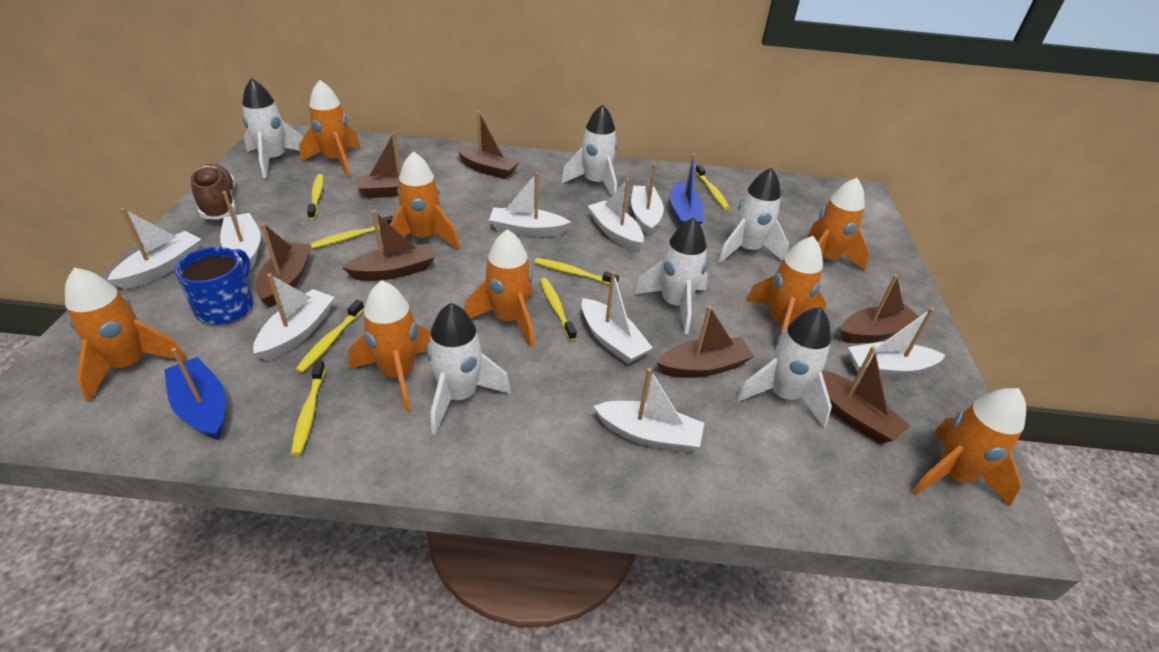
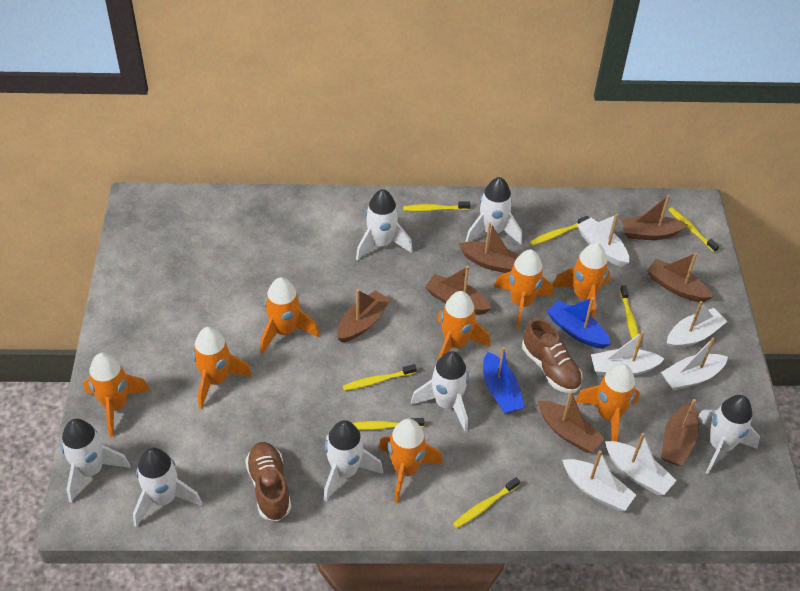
blue mug: 1 -> 0
brown shoe: 1 -> 2
white boat: 9 -> 6
white rocket: 6 -> 7

